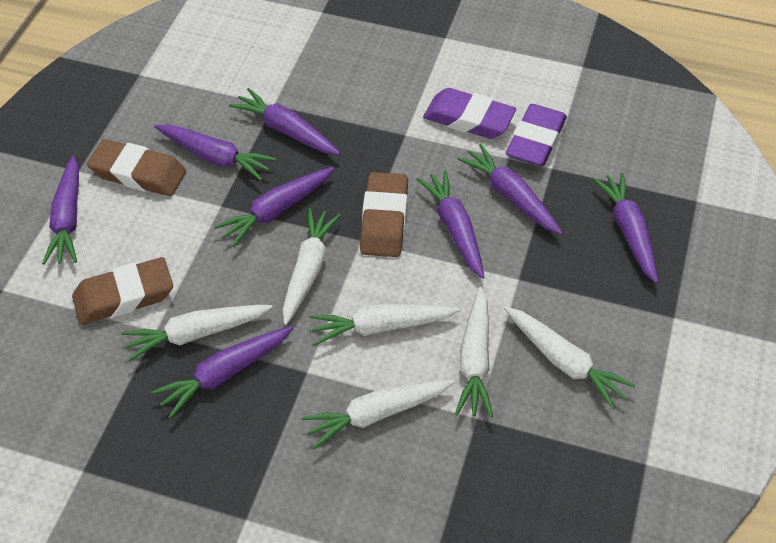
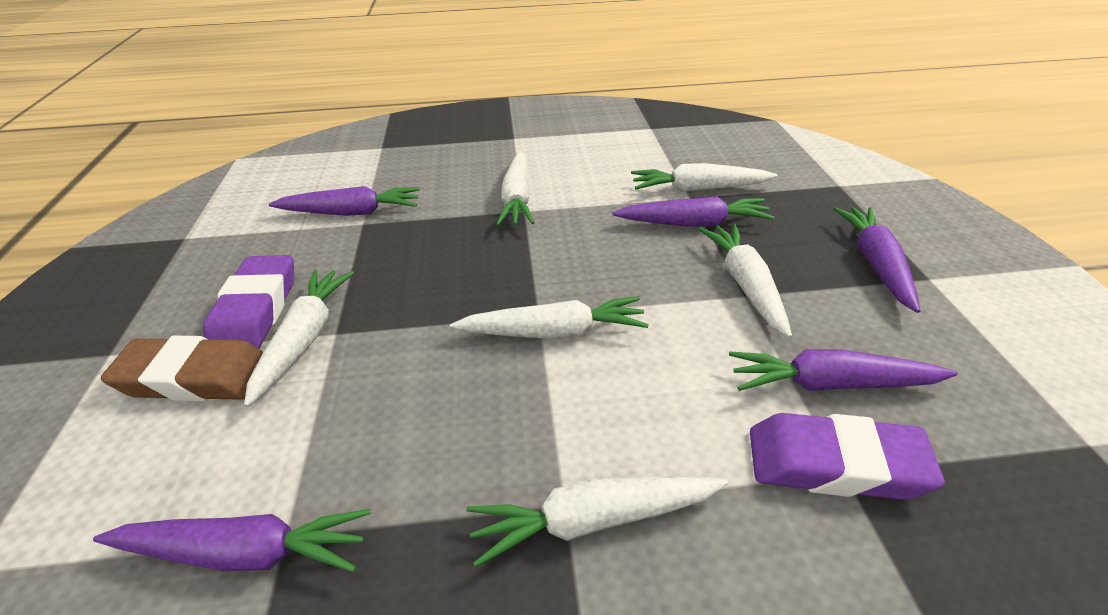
brown eraser: 3 -> 1
purple carrot: 8 -> 5

